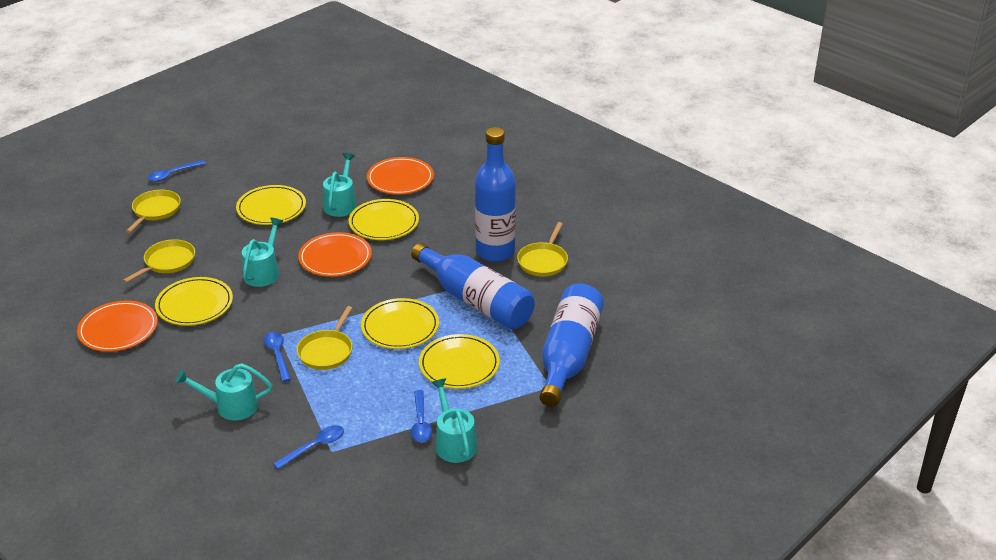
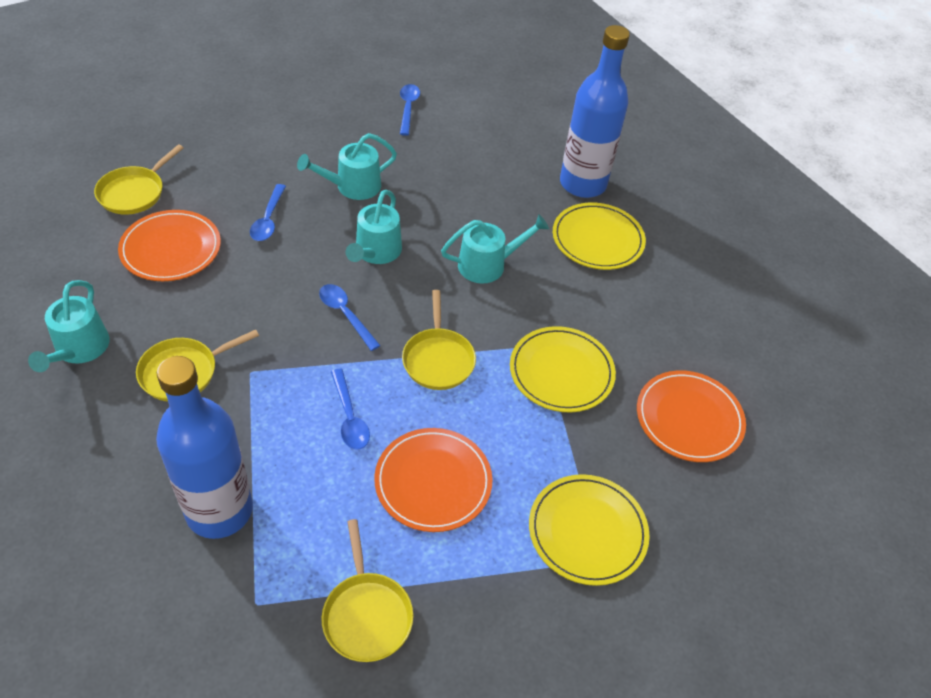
blue bottle: 3 -> 2
yellow plate: 5 -> 3

